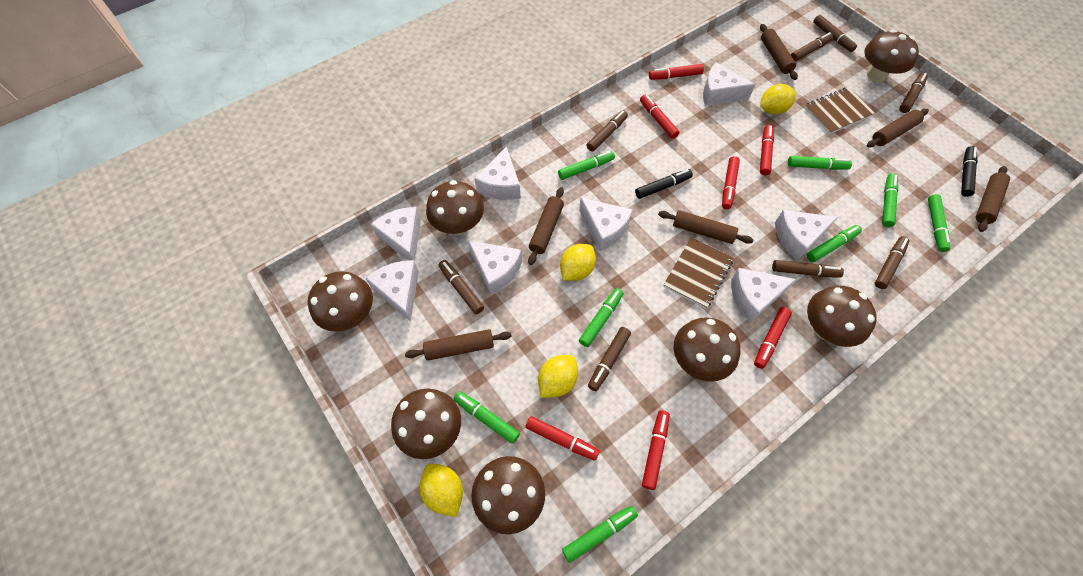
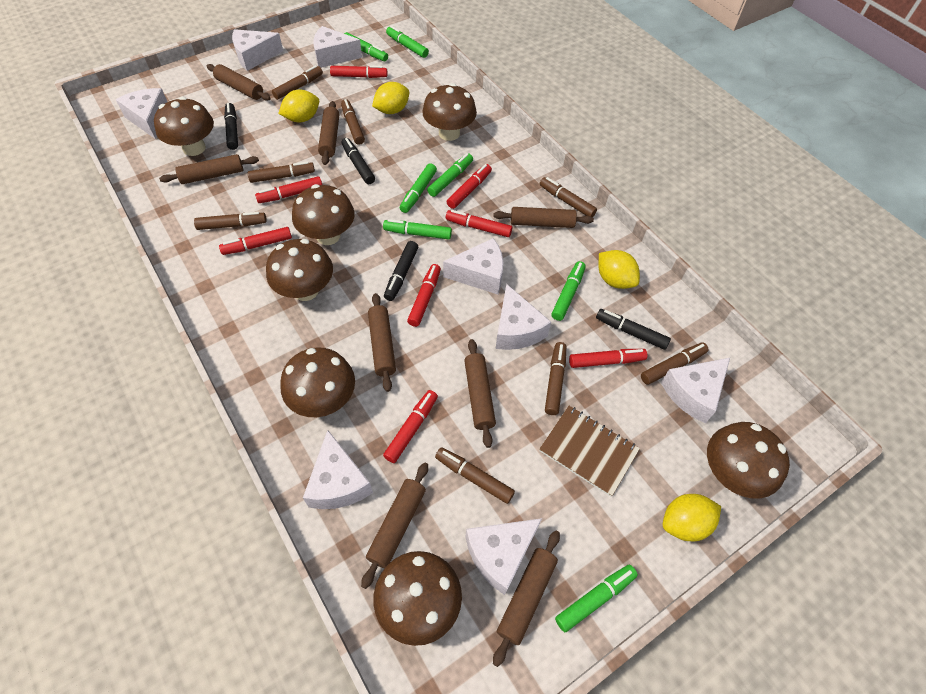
black marker: 2 -> 4
brown notebook: 2 -> 1
brown rolling pin: 6 -> 8
green marker: 8 -> 7
red marker: 7 -> 8

